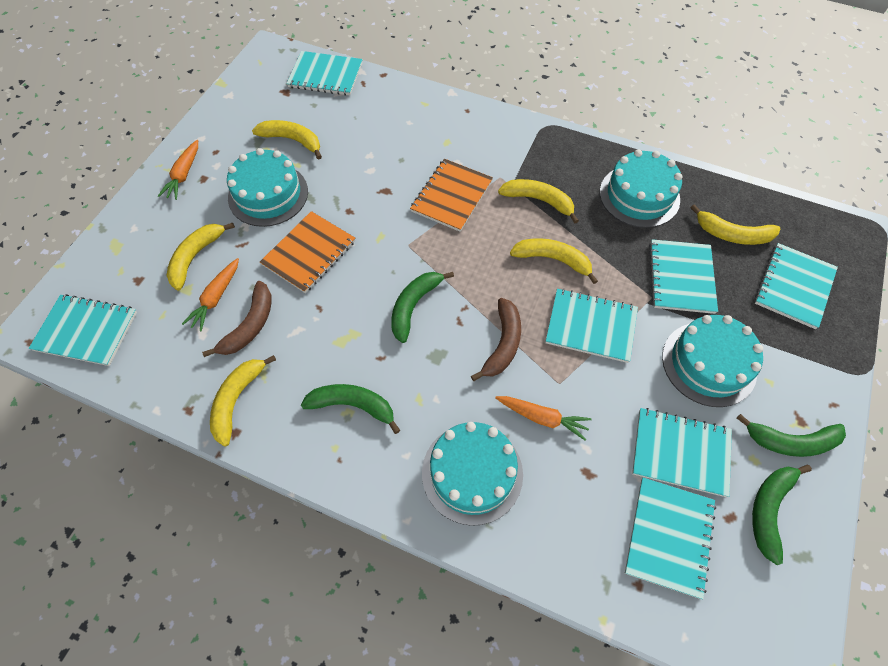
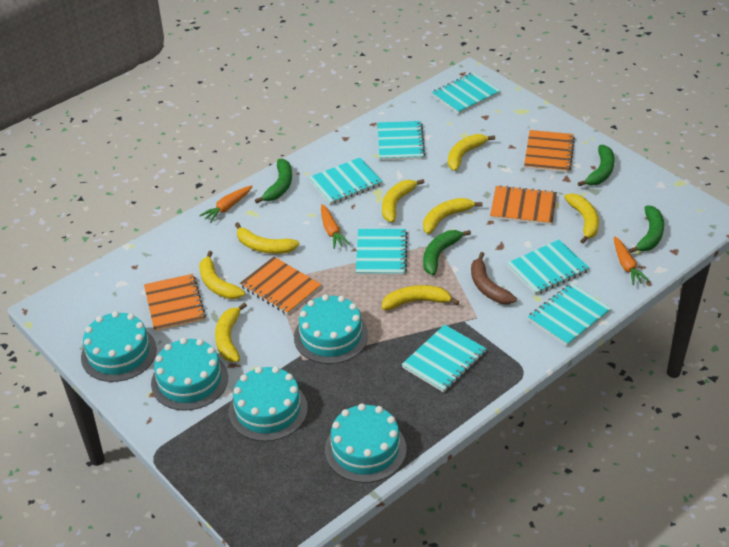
brown banana: 2 -> 1
orange notebook: 2 -> 4
turquoise cake: 4 -> 5
yellow banana: 6 -> 8

